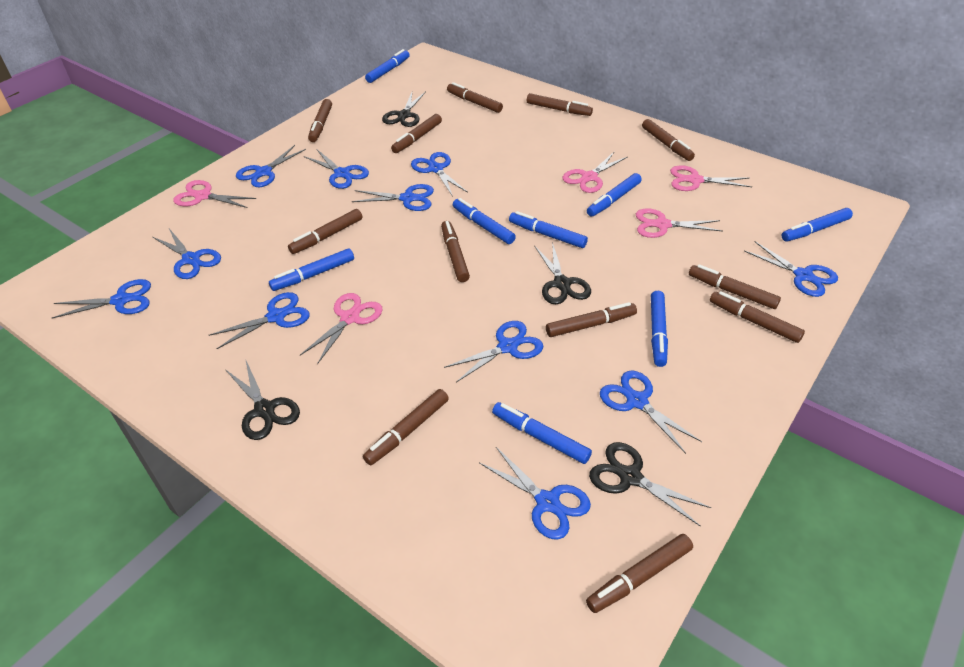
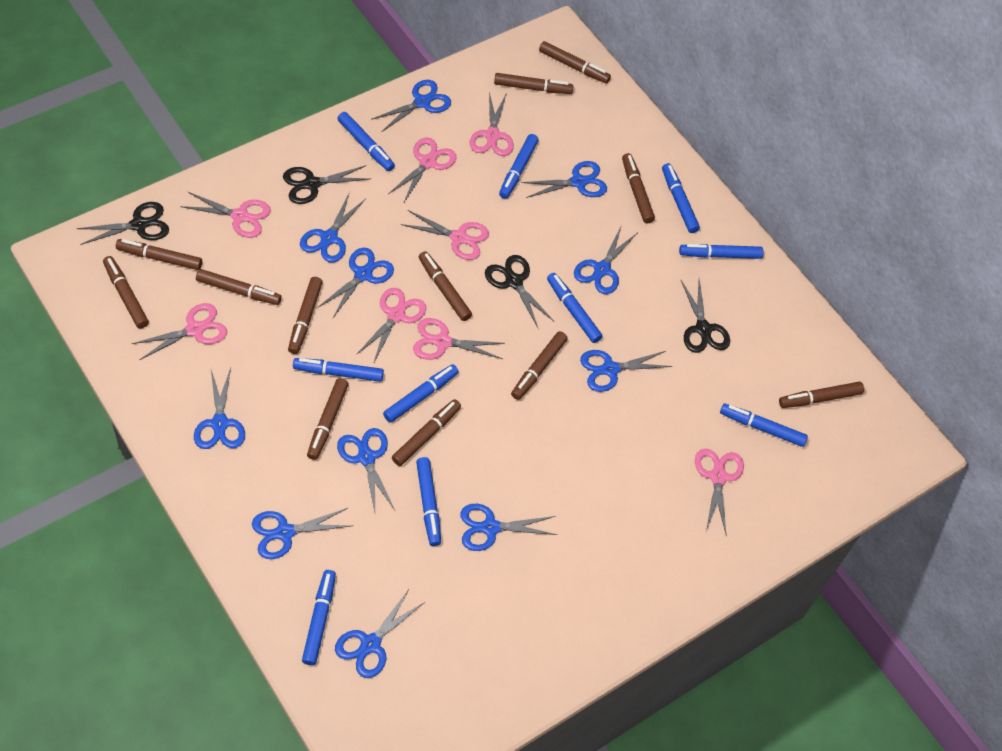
blue marker: 8 -> 10
pink scissors: 5 -> 8

